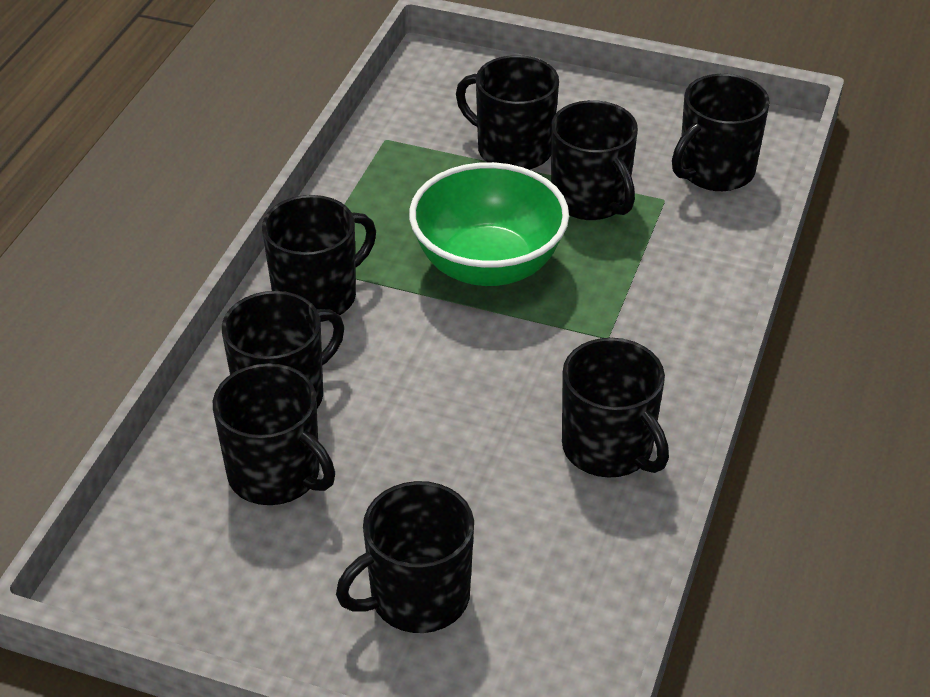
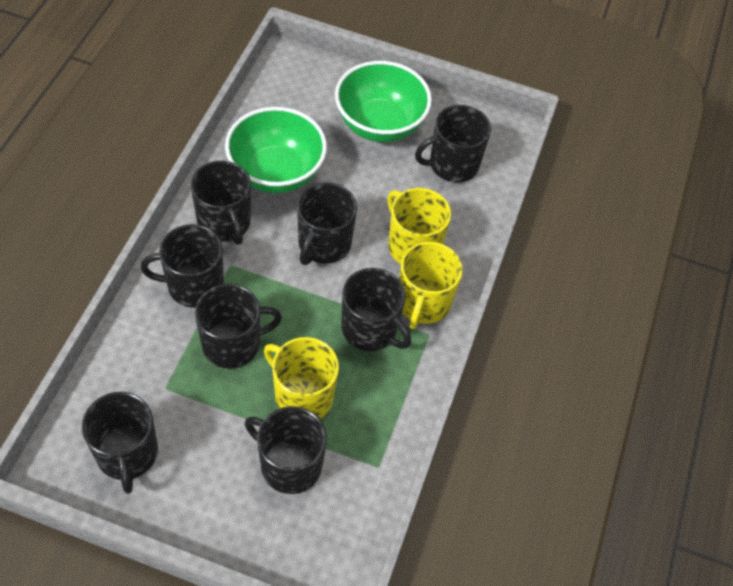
green bowl: 1 -> 2
yellow mug: 0 -> 3

